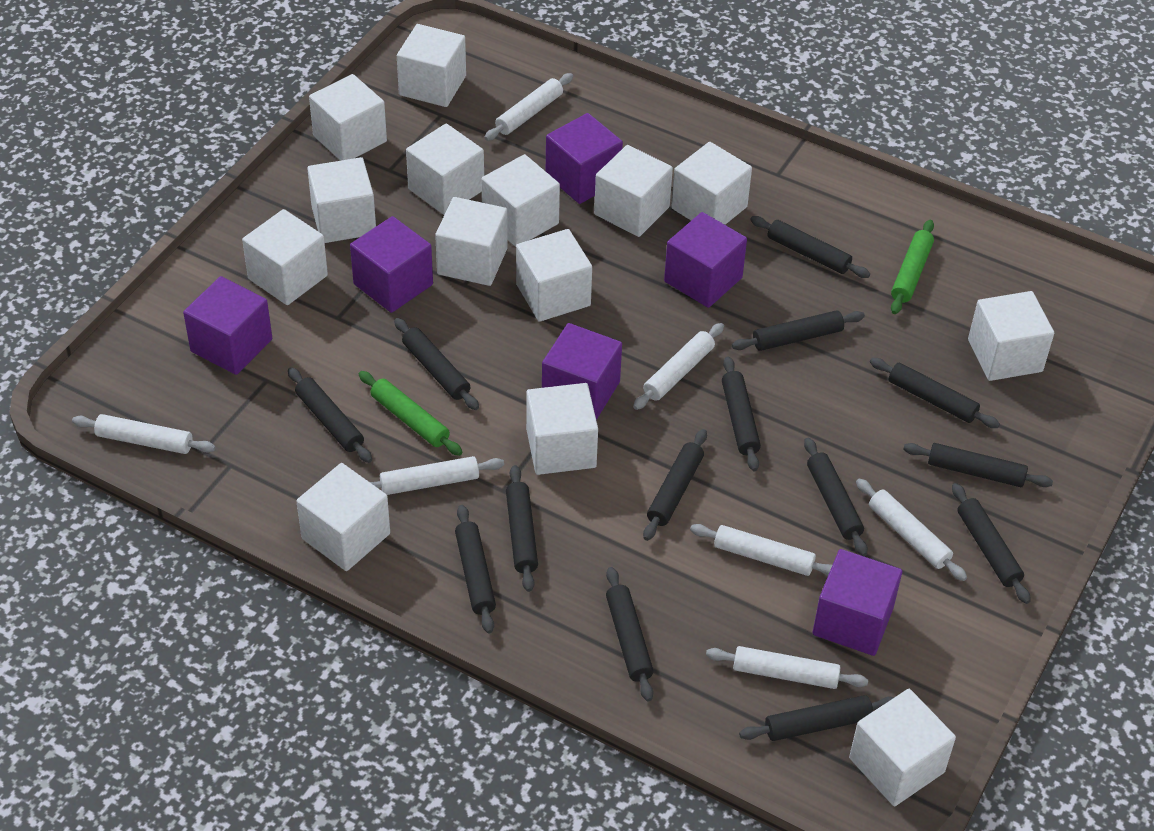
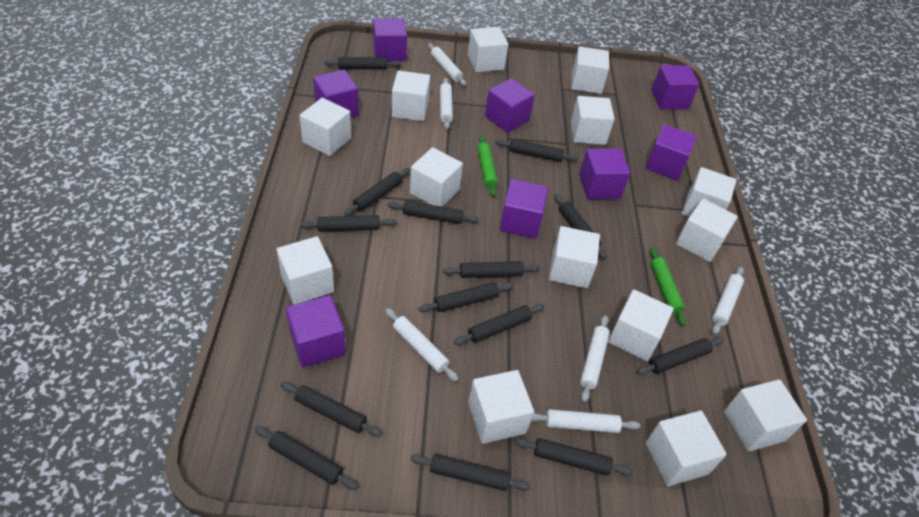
purple cube: 6 -> 8
white rolling pin: 7 -> 6

